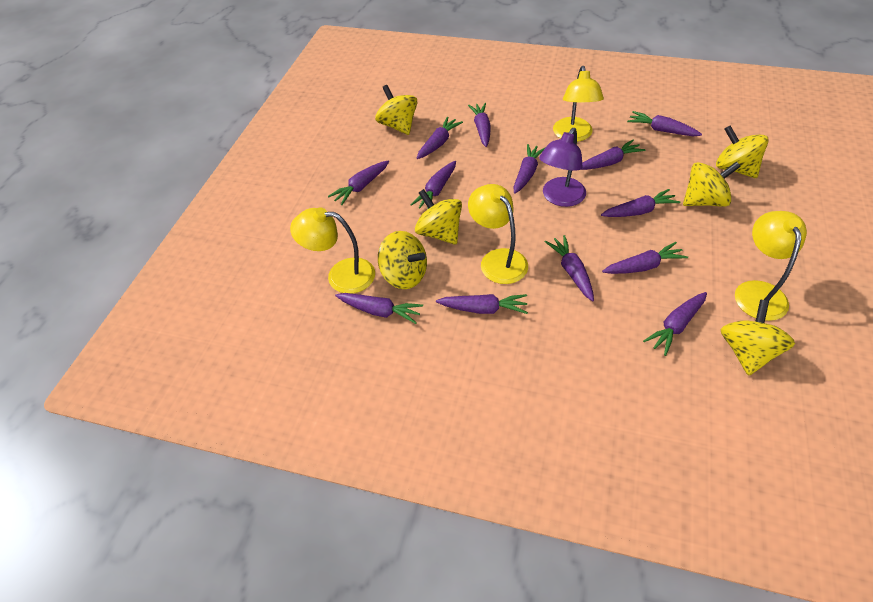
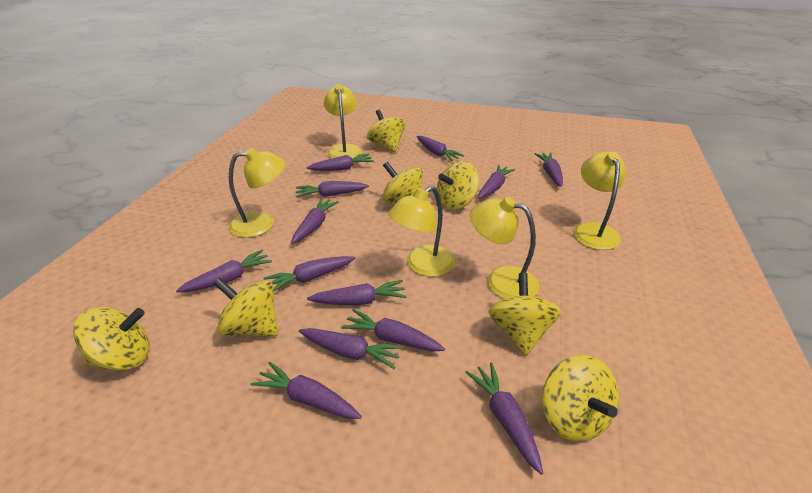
purple lamp: 1 -> 0
yellow lamp: 4 -> 5
yellow spinning top: 6 -> 7

